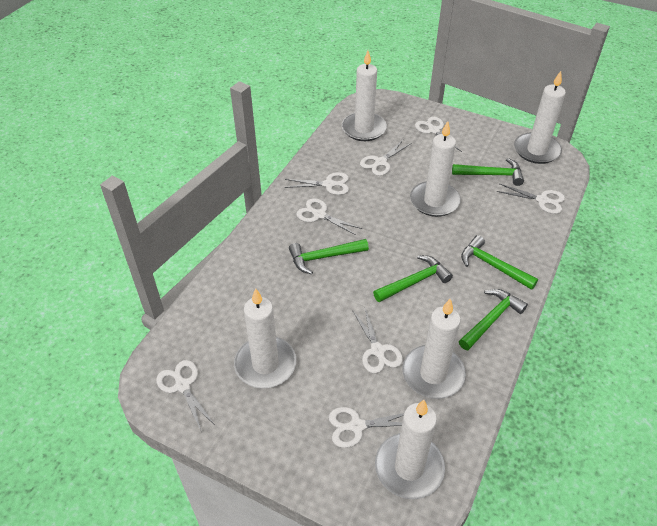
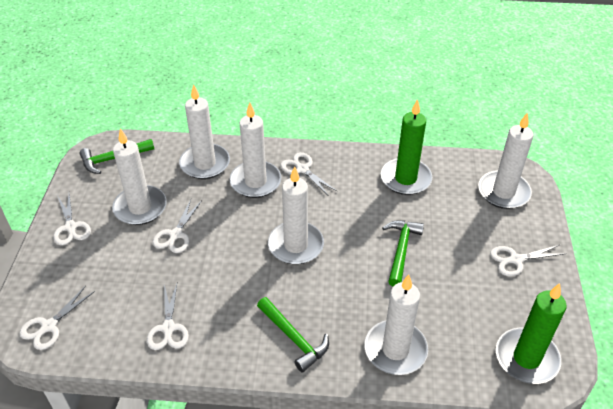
green candle: 0 -> 2
green hammer: 5 -> 3
white scissors: 8 -> 6

